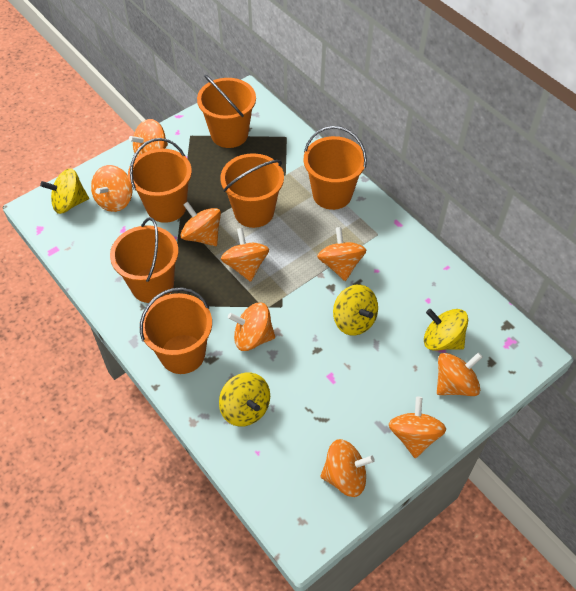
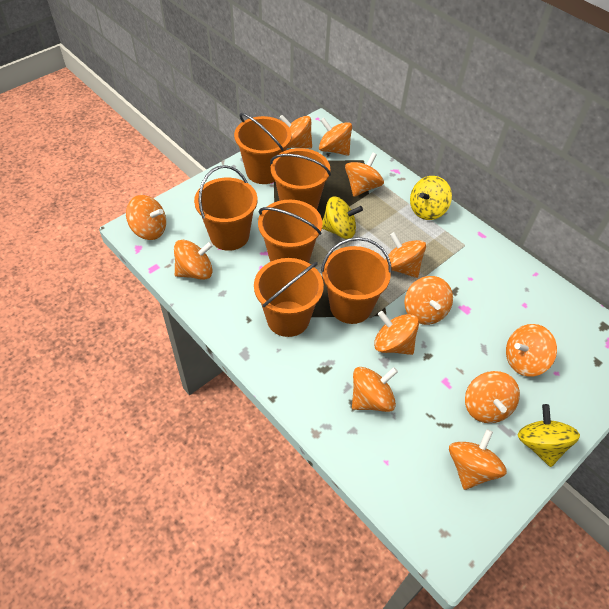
orange spinning top: 9 -> 12
yellow spinning top: 4 -> 3

